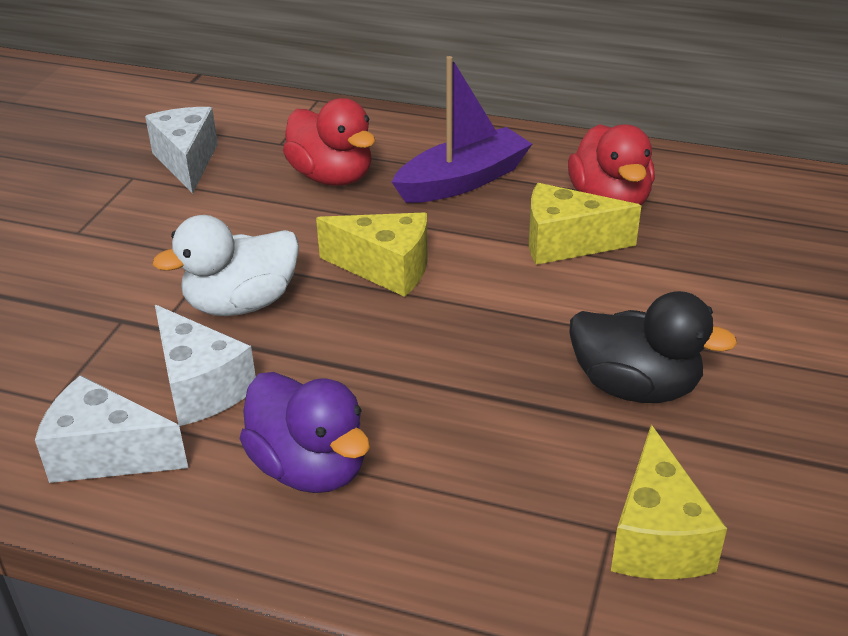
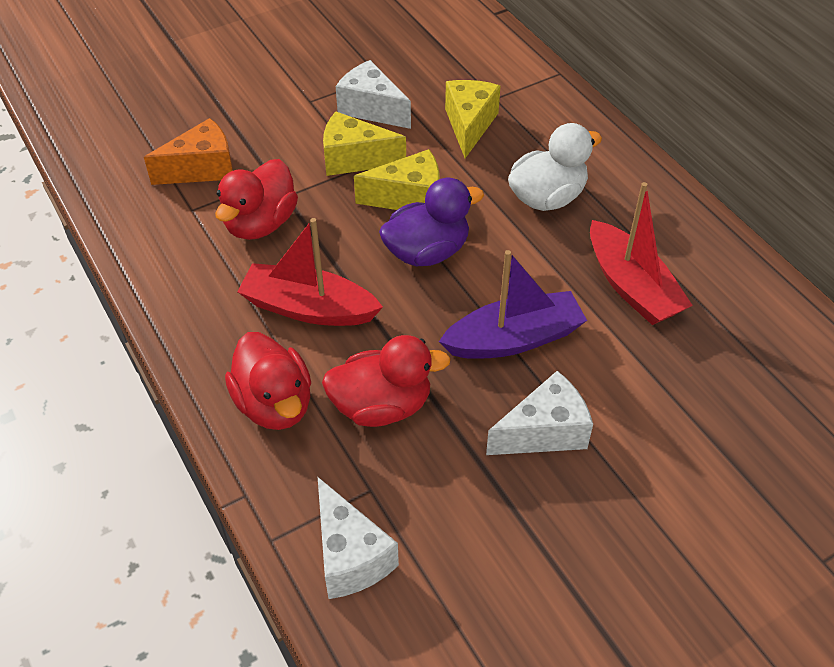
black duck: 1 -> 0
orange cheese: 0 -> 1
red boat: 0 -> 2
red duck: 2 -> 3

